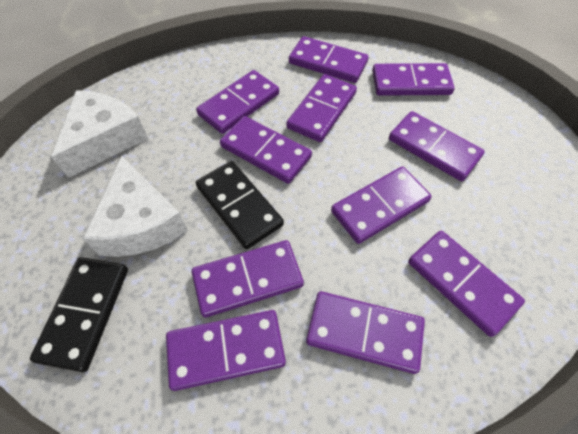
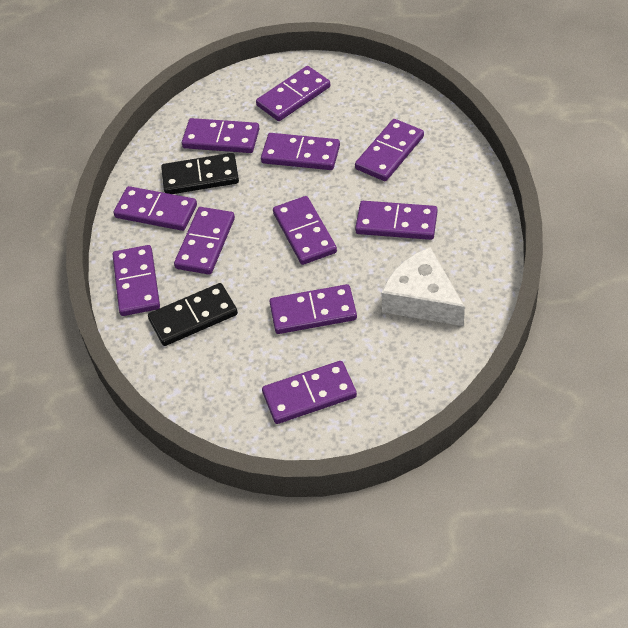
white cheese: 2 -> 1

